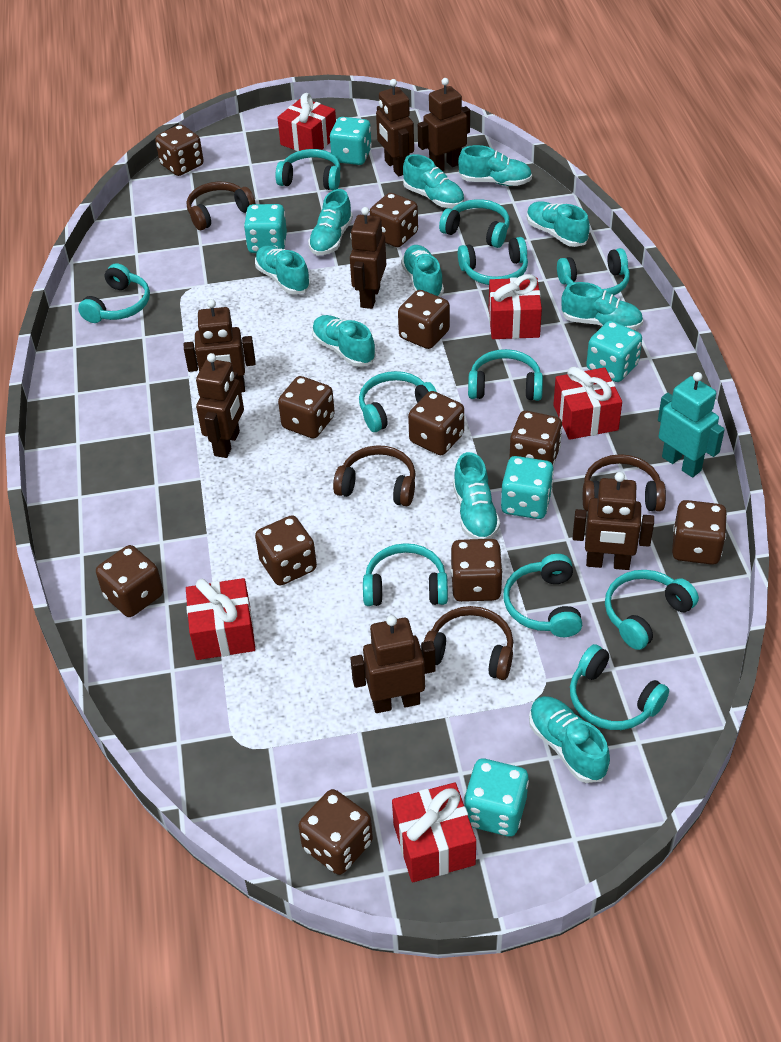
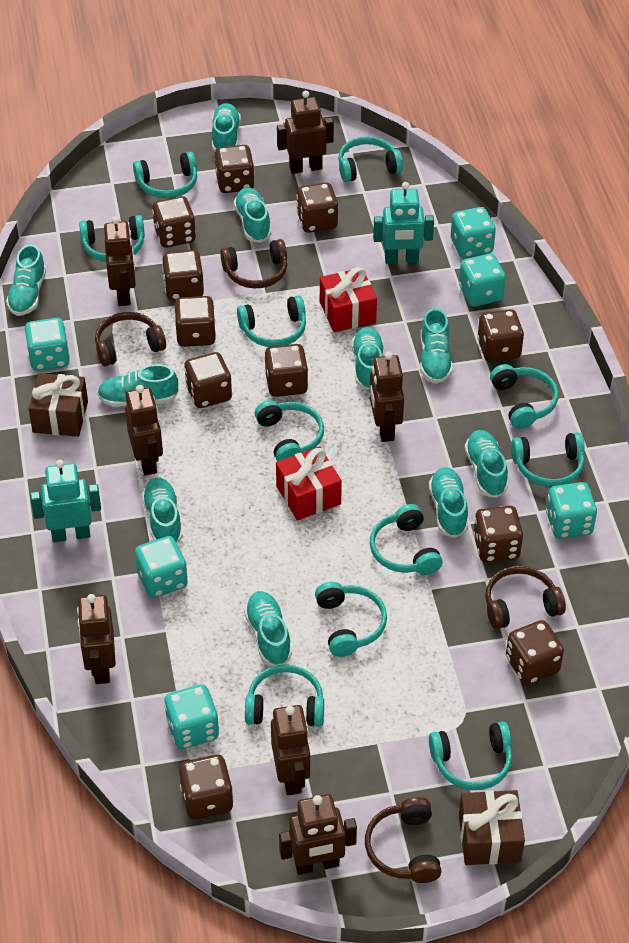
brown gift: 0 -> 2
red gift: 5 -> 2
turquoise dice: 5 -> 6
turquoise robot: 1 -> 2

